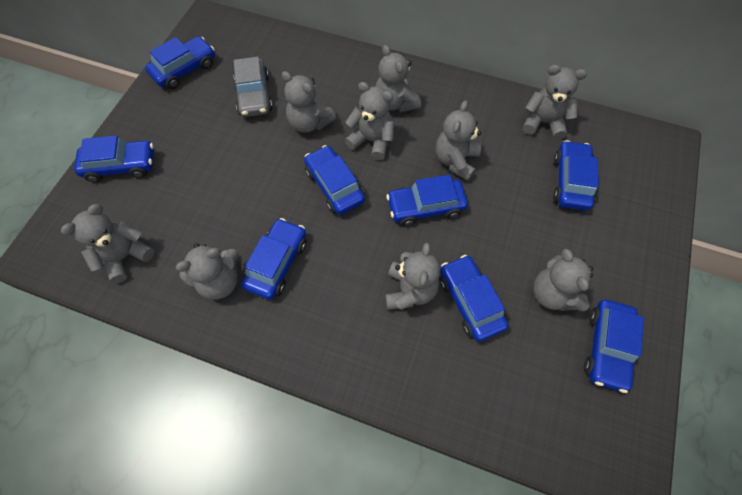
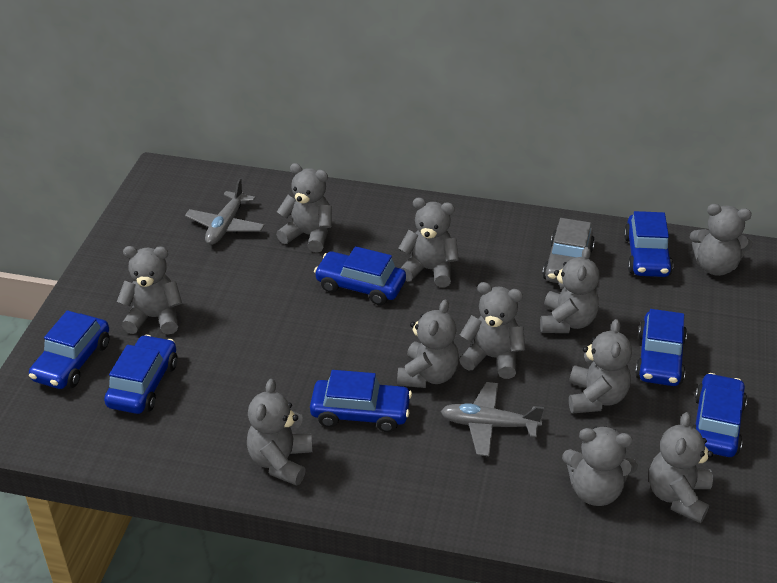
blue car: 8 -> 7
grey plane: 0 -> 2
grey teddy bear: 9 -> 11

